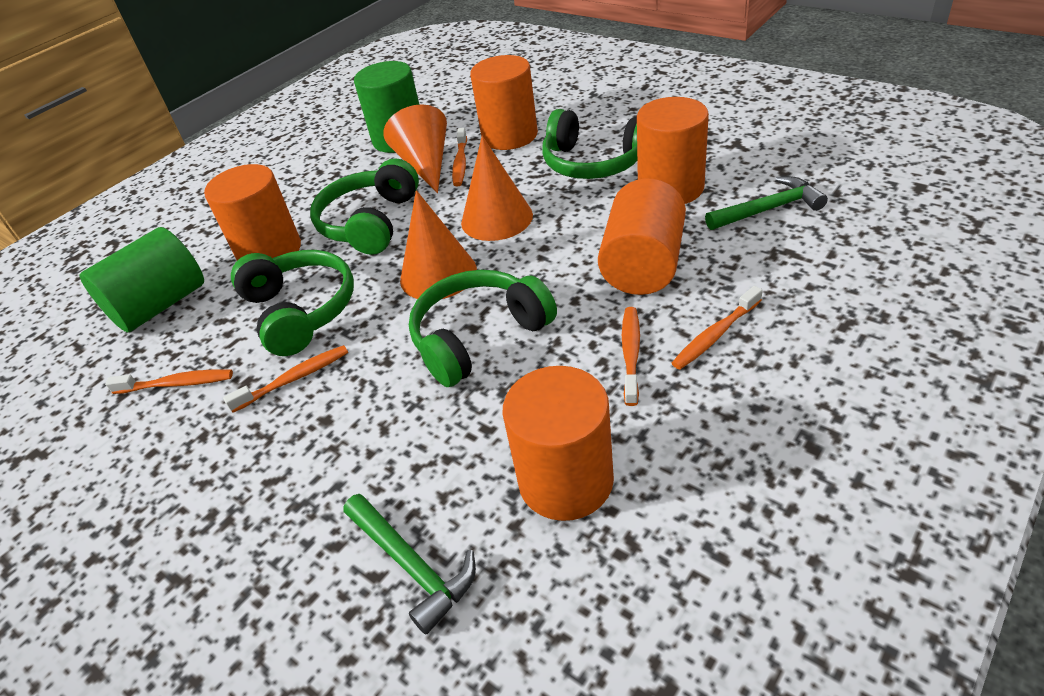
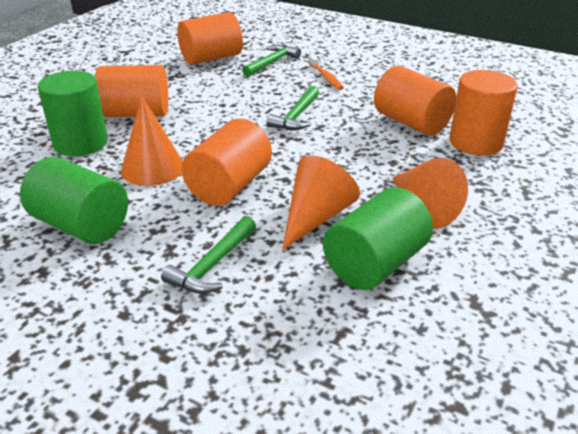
green cylinder: 2 -> 3
green hammer: 2 -> 3
green headphones: 4 -> 0
orange toothbrush: 5 -> 1

